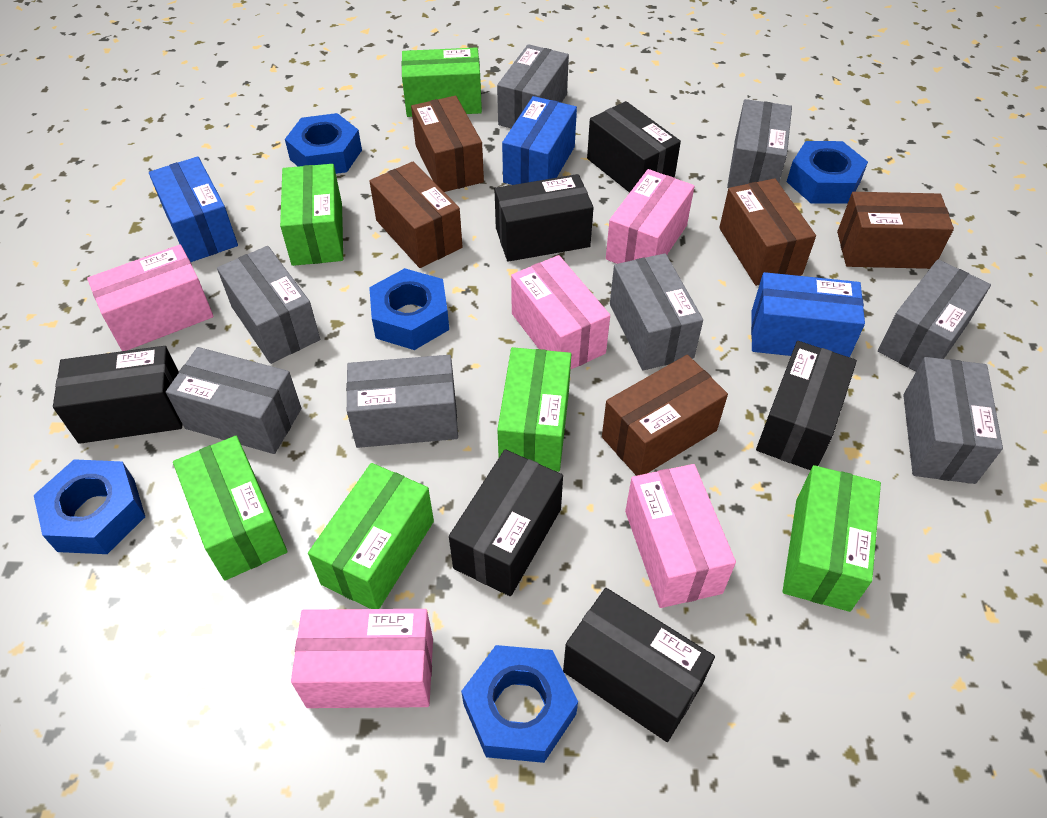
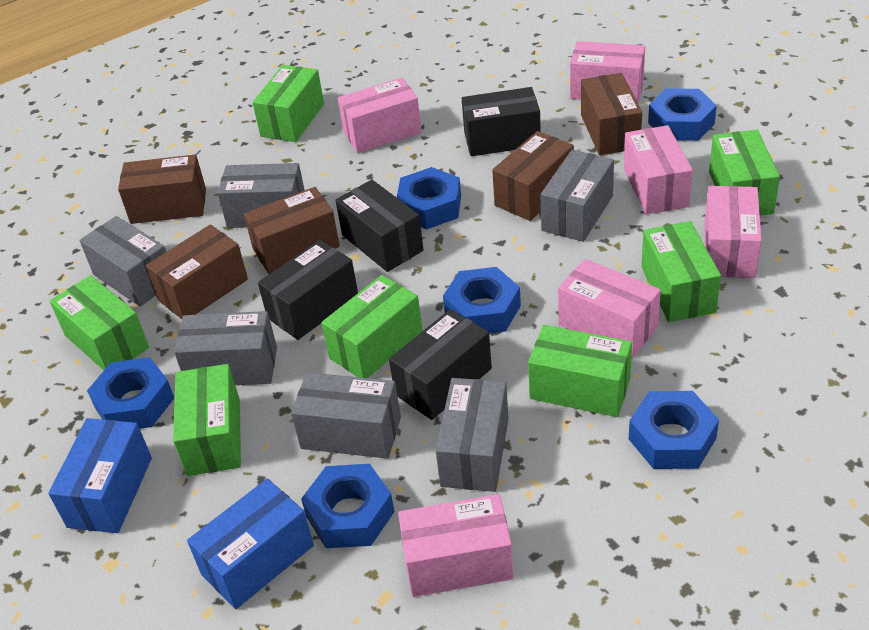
black box: 6 -> 4
blue box: 3 -> 2
blue nut: 5 -> 6
green box: 6 -> 7
grey box: 8 -> 6
pink box: 5 -> 6

